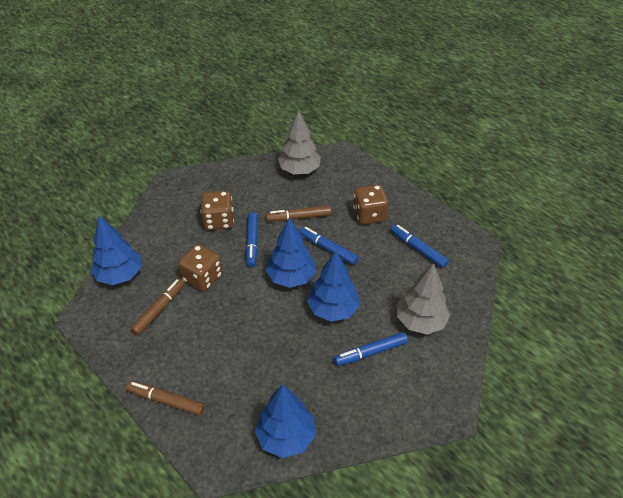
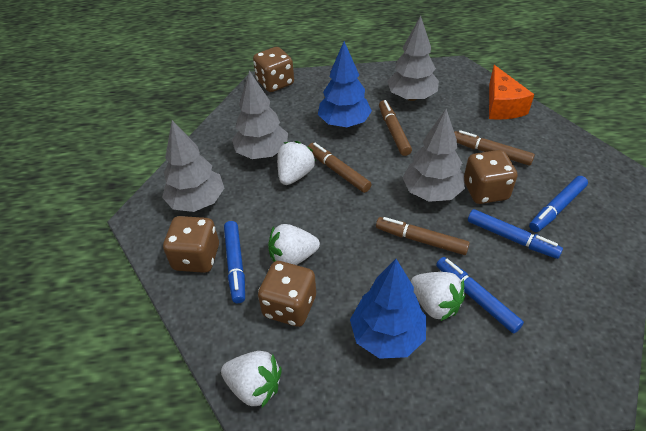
blue tree: 4 -> 2
brown dice: 3 -> 4
brown marker: 3 -> 4
grey tree: 2 -> 4
orange cheese: 0 -> 1
white strawberry: 0 -> 4

